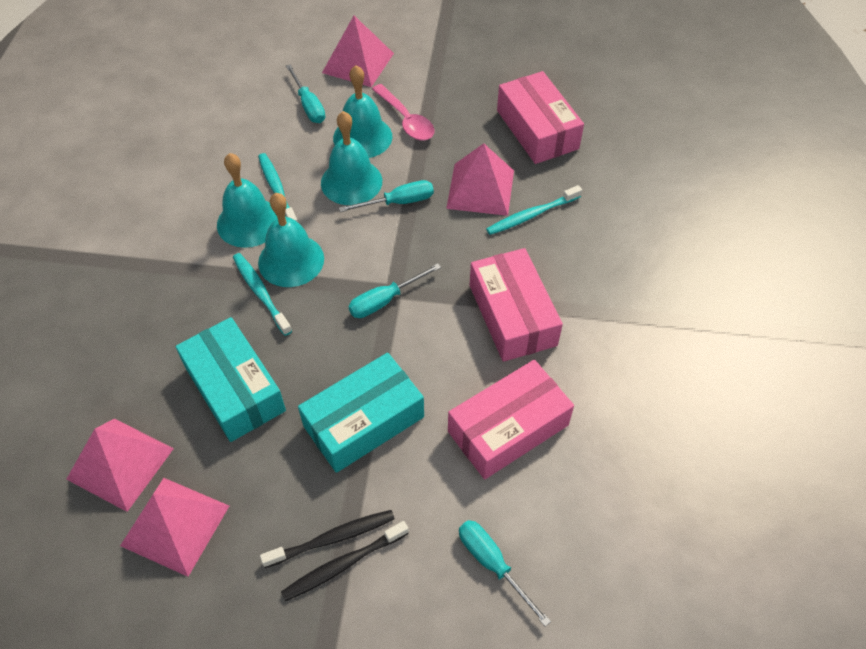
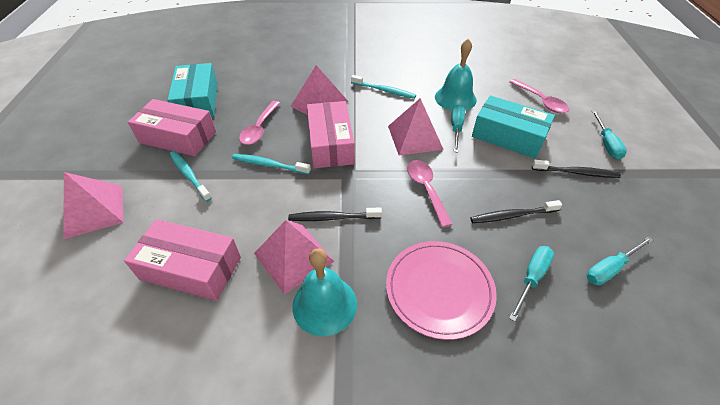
black toothbrush: 2 -> 3
pink plate: 0 -> 1
pink spoon: 1 -> 3
turquoise bell: 4 -> 2

